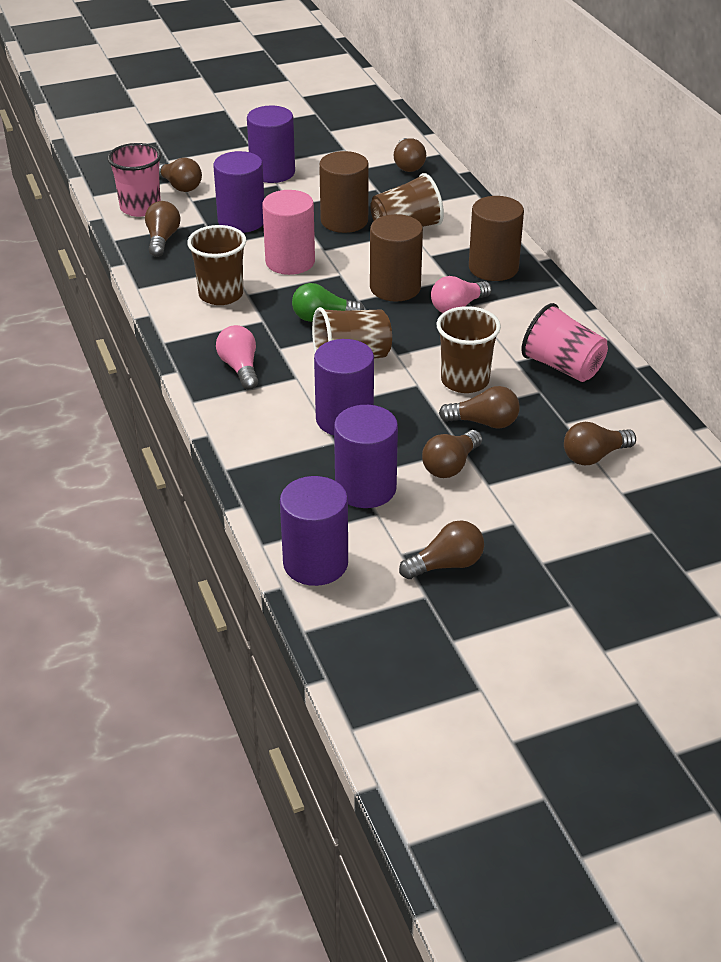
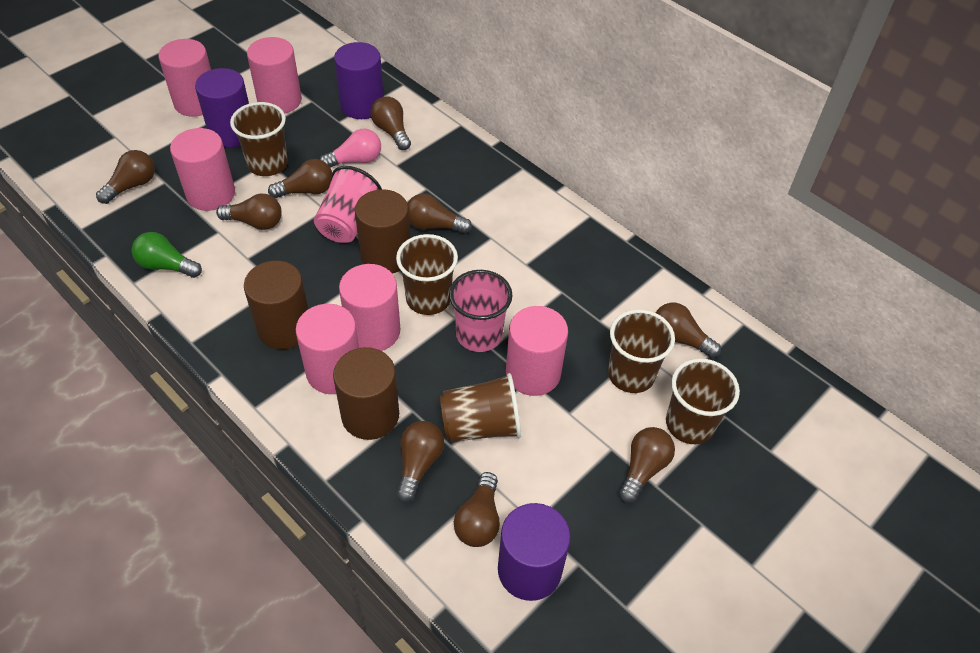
brown cup: 4 -> 5
brown light bulb: 7 -> 9
pink cylinder: 1 -> 6
pink light bulb: 2 -> 1
purple cylinder: 5 -> 3

